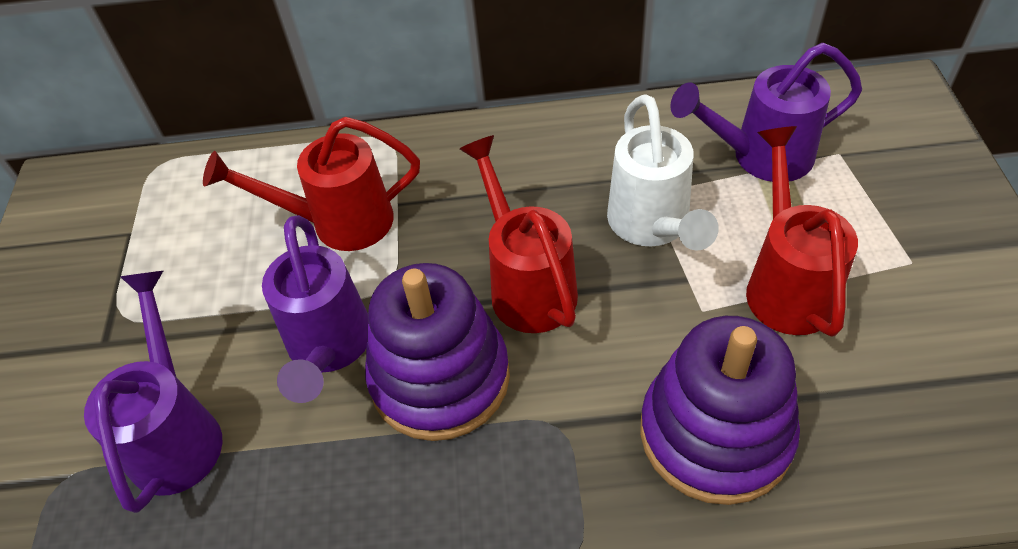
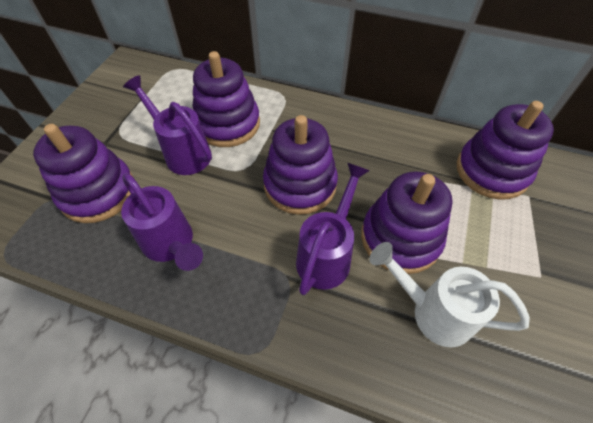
purple stacking toy: 2 -> 5
red watering can: 3 -> 0

